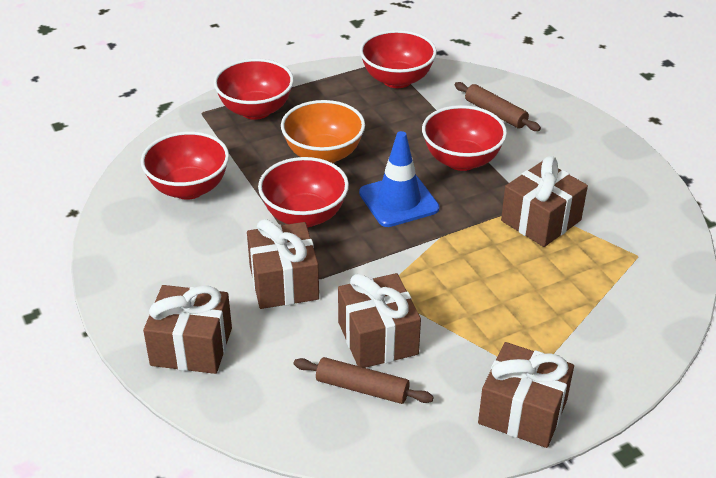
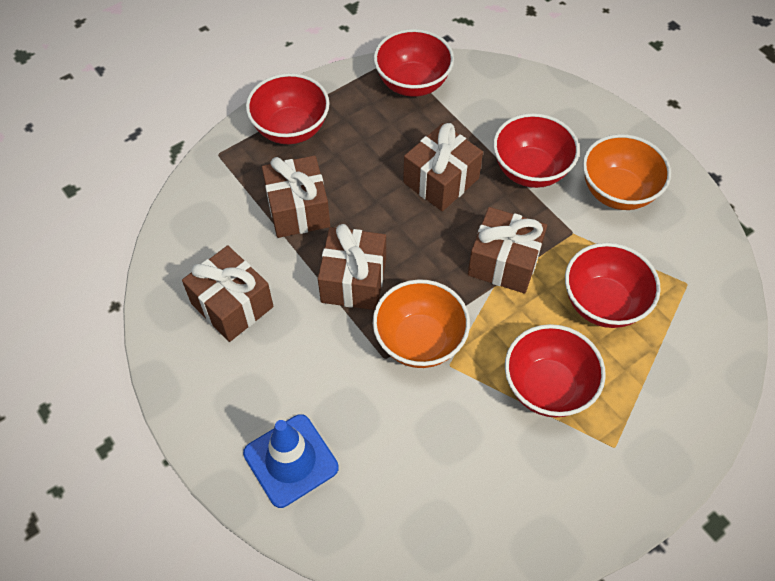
brown rolling pin: 2 -> 0
orange bowl: 1 -> 2

